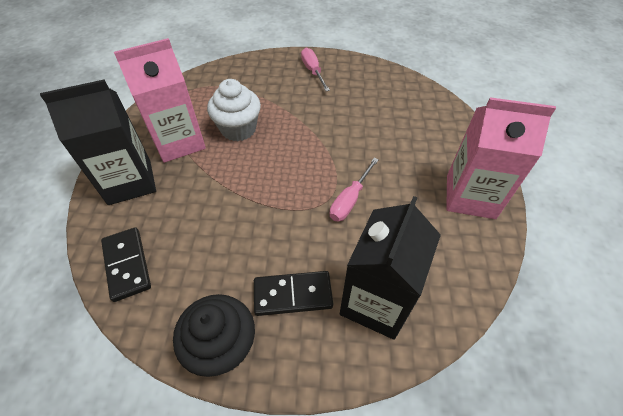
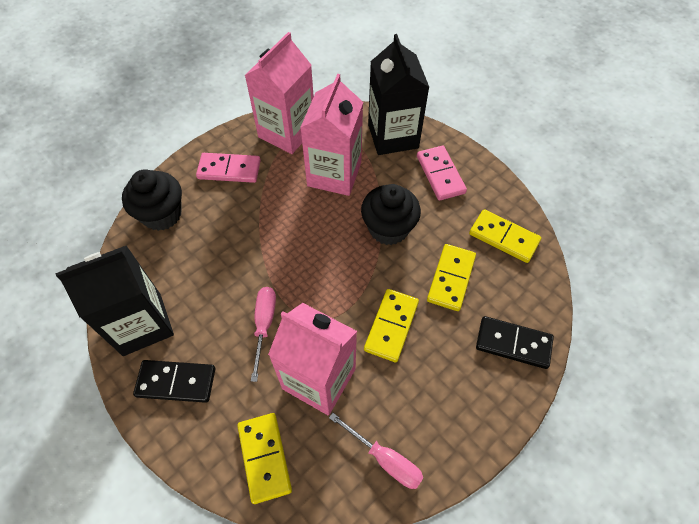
black cupcake: 1 -> 2
pink carton: 2 -> 3
pink domino: 0 -> 2
white cupcake: 1 -> 0
yellow domino: 0 -> 4

